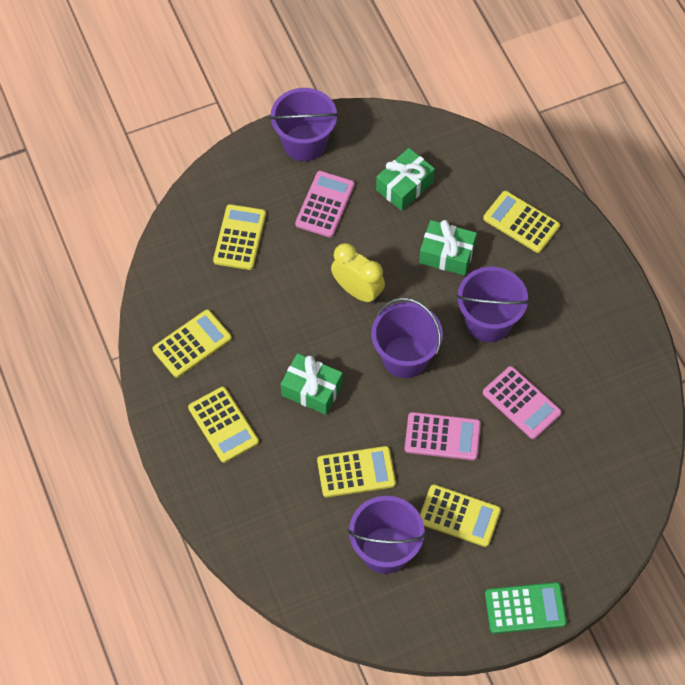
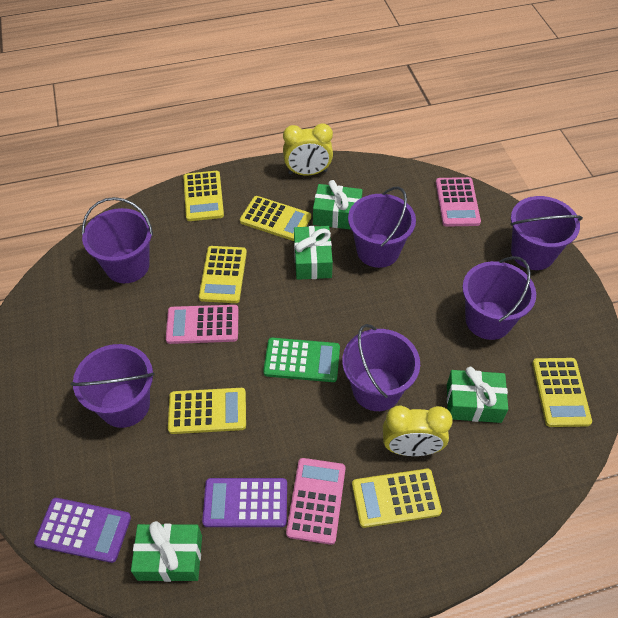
green gift: 3 -> 4
purple bucket: 4 -> 6
purple calculator: 0 -> 2
yellow clock: 1 -> 2

